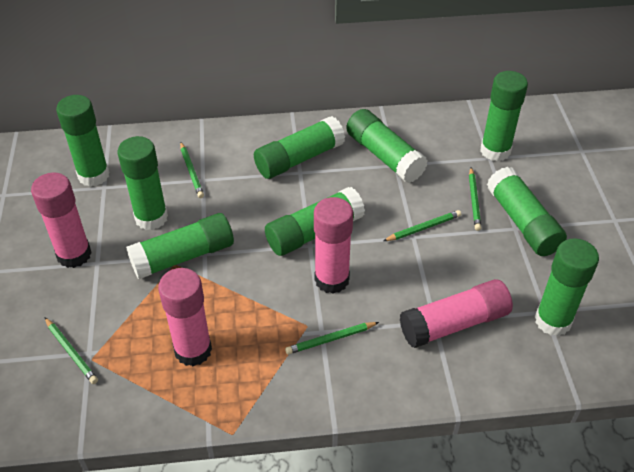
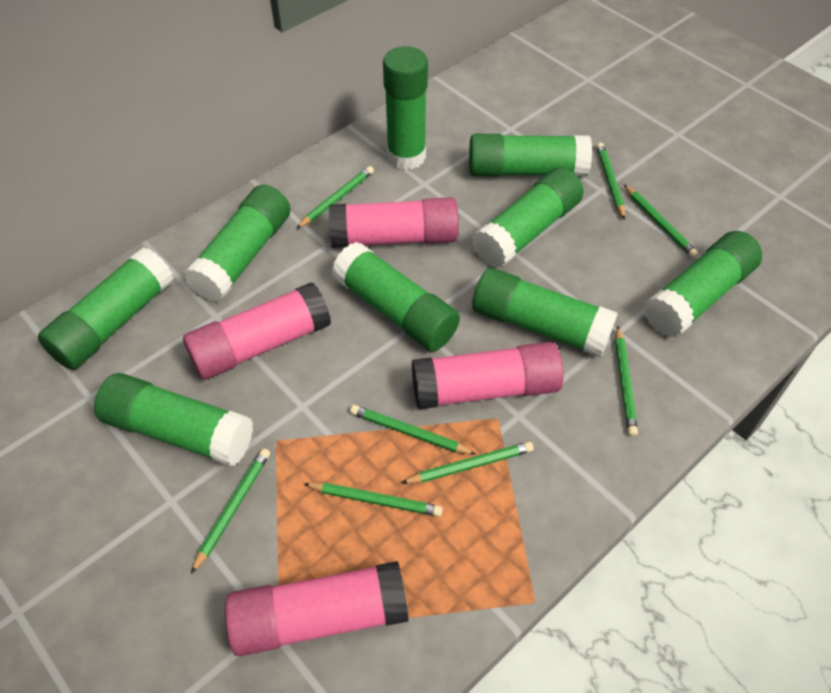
green pencil: 5 -> 8

